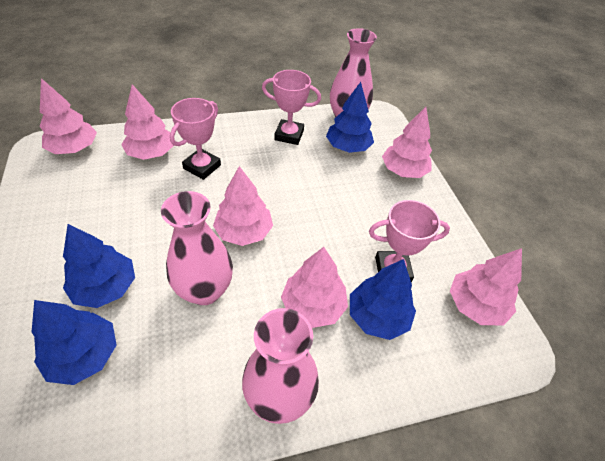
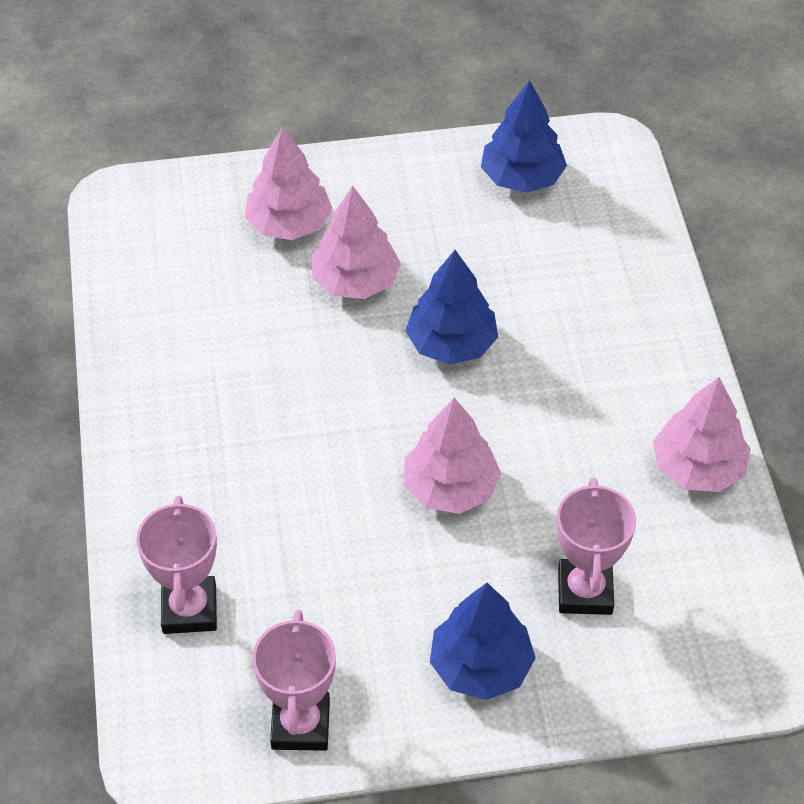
blue tree: 4 -> 3
pink tree: 6 -> 4
pink vase: 3 -> 0

